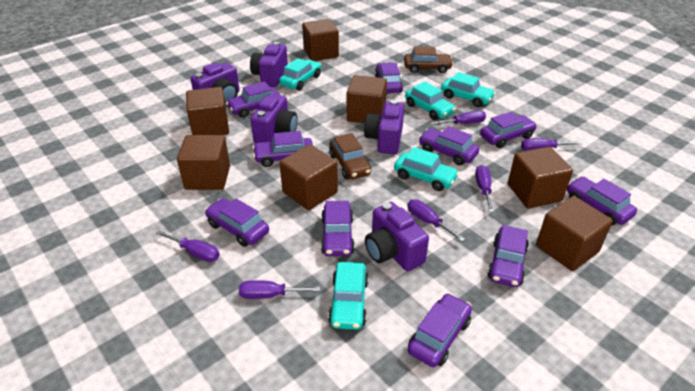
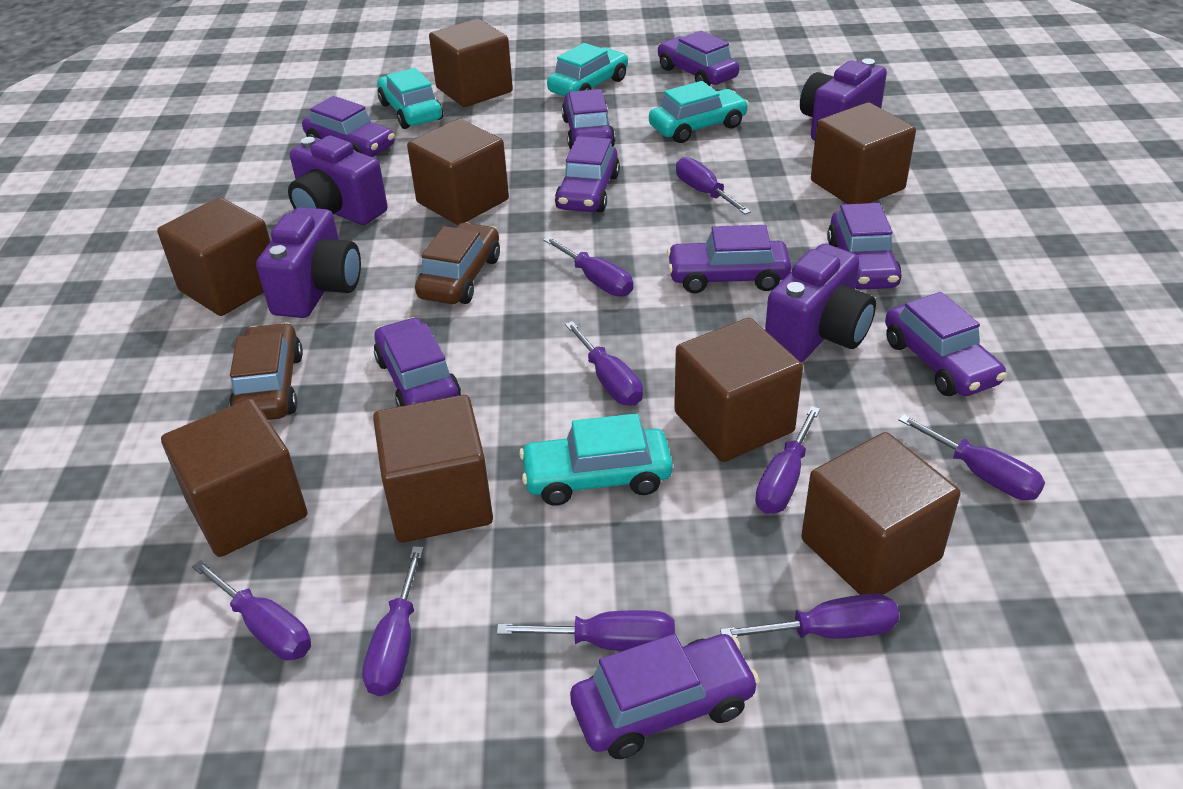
brown cube: 7 -> 8
purple camera: 5 -> 4
purple car: 10 -> 9
purple screwdriver: 6 -> 9
turquoise car: 5 -> 4

